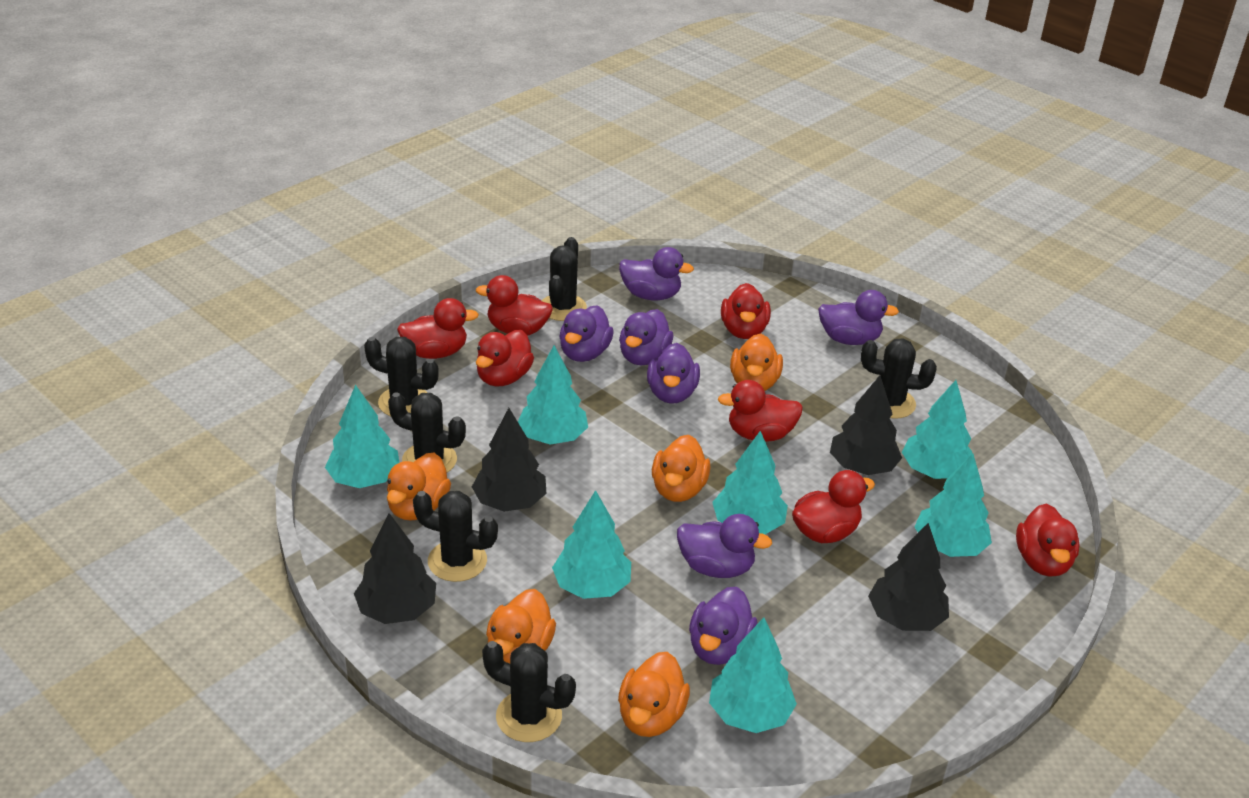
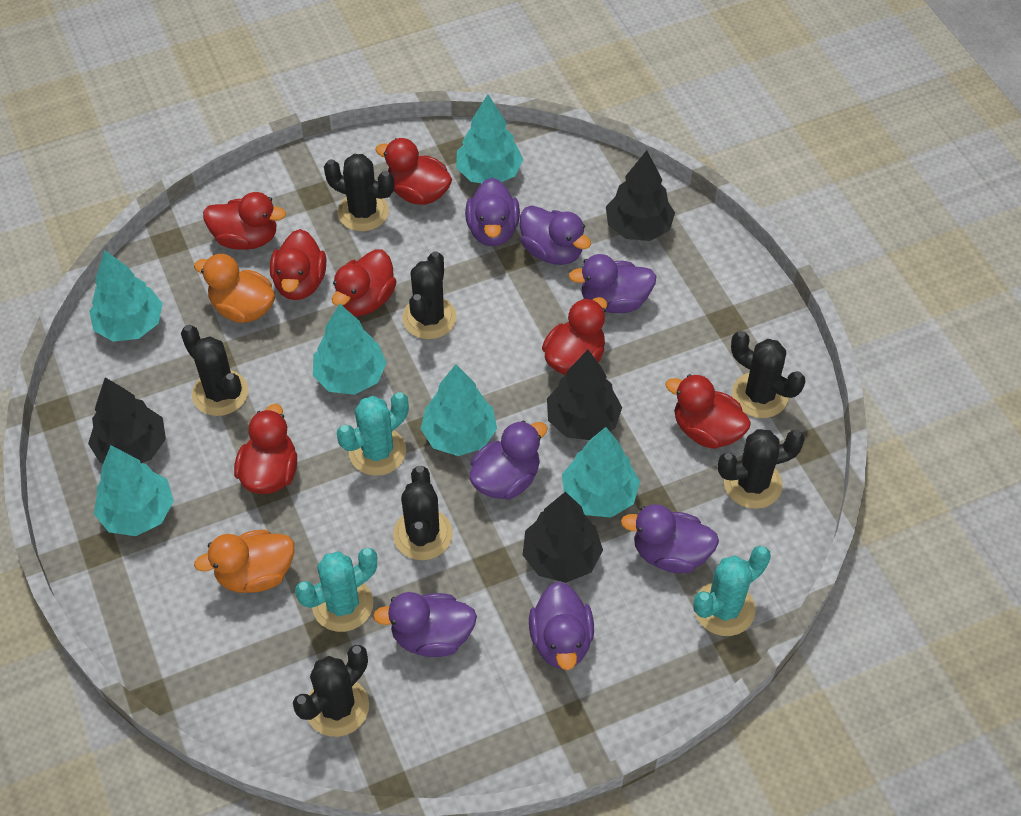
black cactus: 6 -> 7
orange duck: 5 -> 2
turquoise cactus: 0 -> 3
turquoise tree: 7 -> 6

